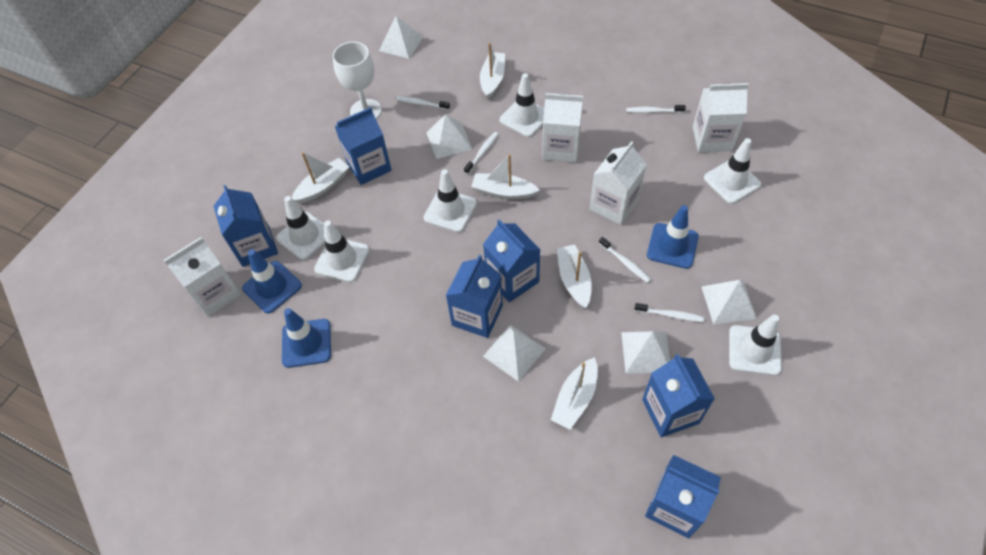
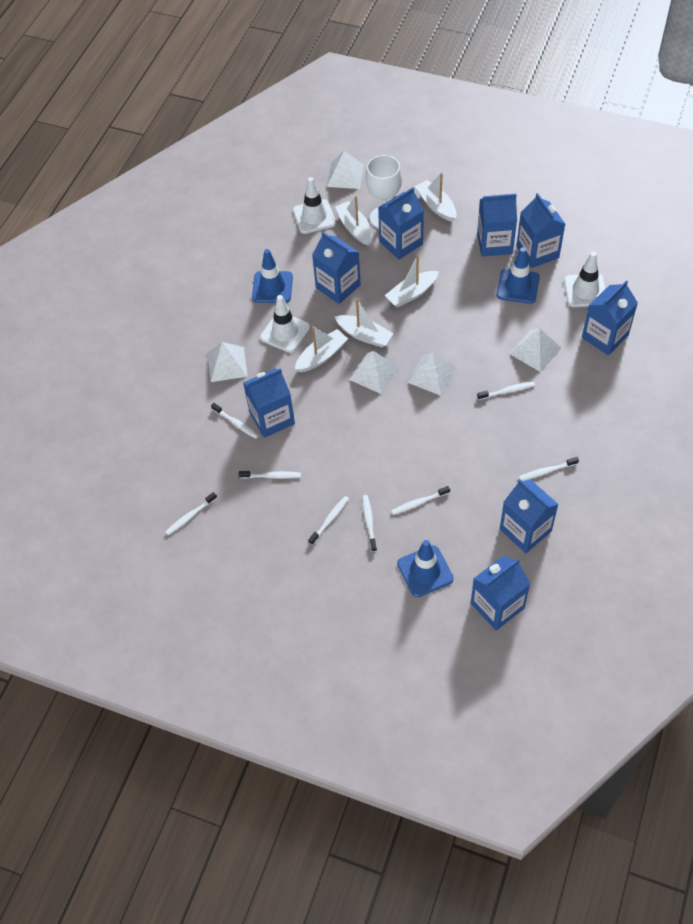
blue carton: 6 -> 8
white carton: 4 -> 0
white toothbrush: 5 -> 8
white traffic cone: 6 -> 3

